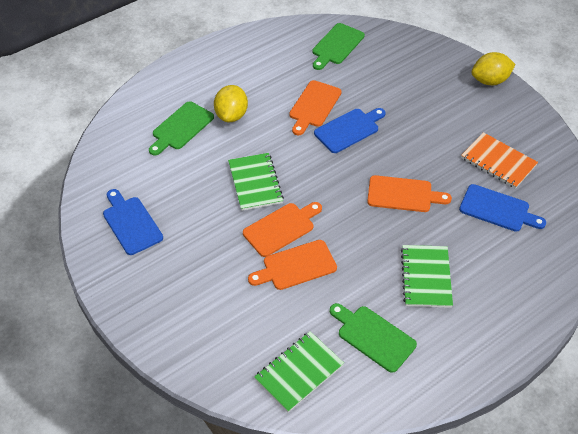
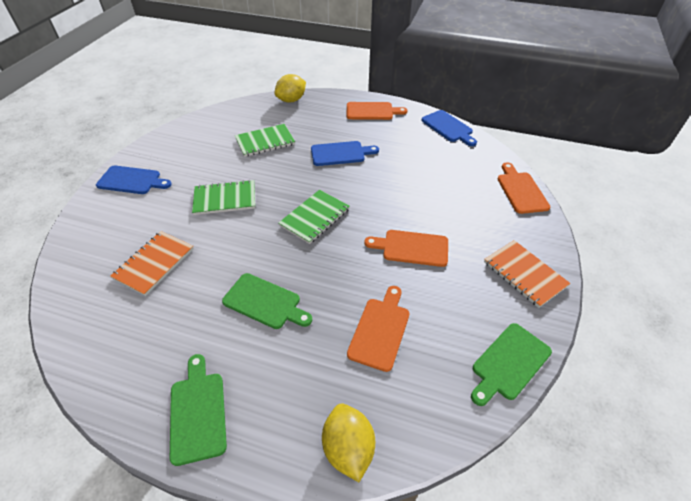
orange notebook: 1 -> 2

